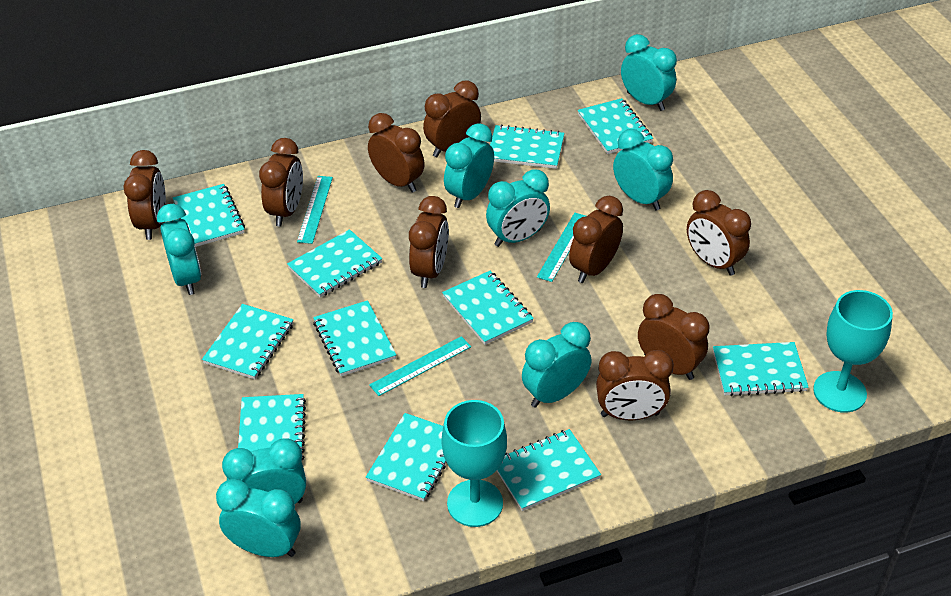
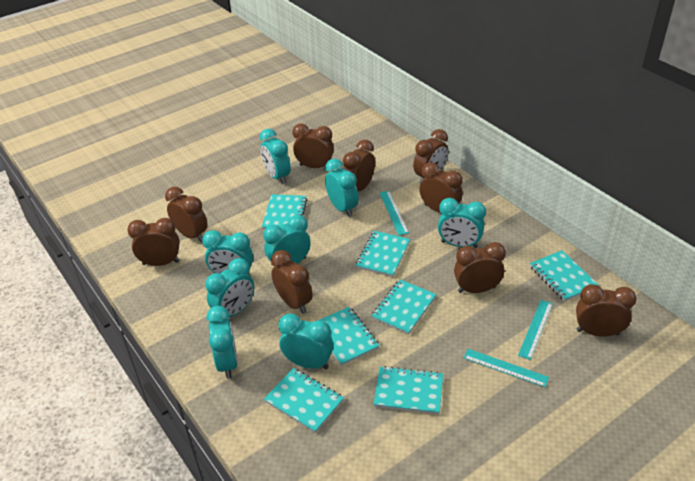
turquoise goblet: 2 -> 0
turquoise notebook: 11 -> 7

